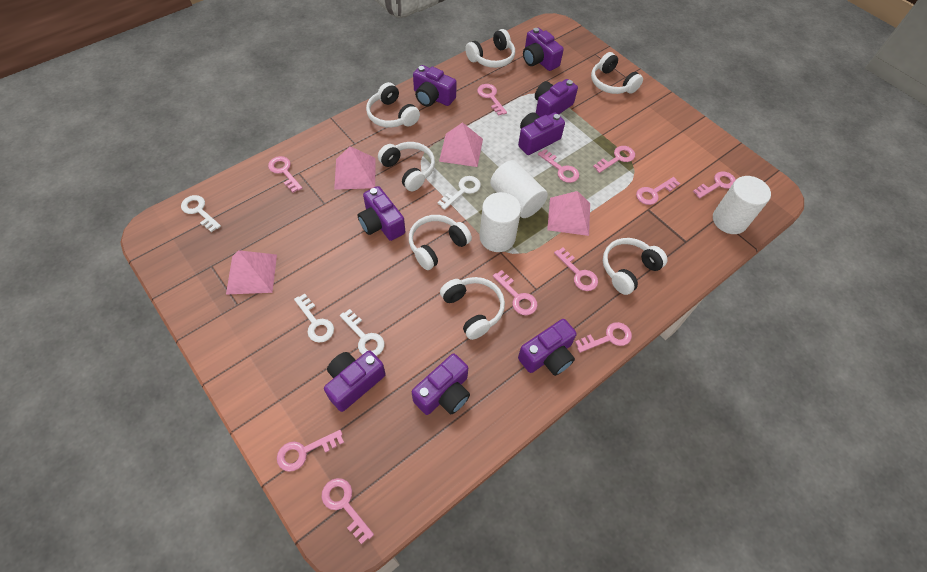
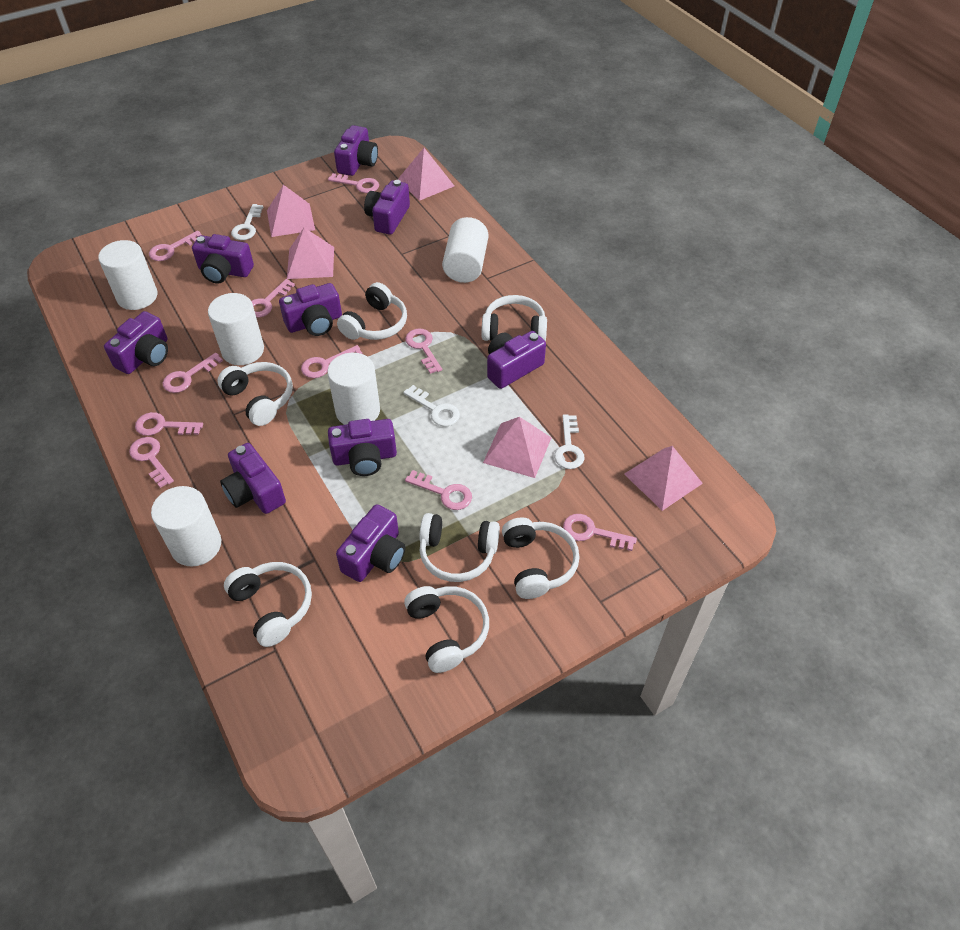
pink key: 11 -> 10
pink pyramid: 4 -> 5
purple camera: 8 -> 9
white cylinder: 3 -> 5
white key: 4 -> 3

